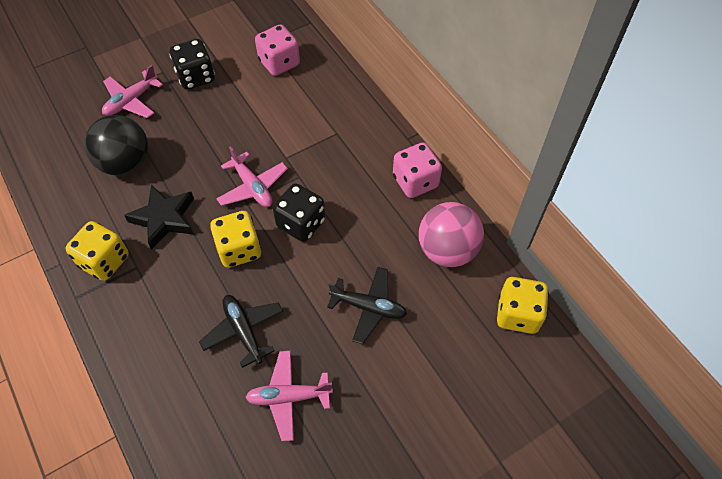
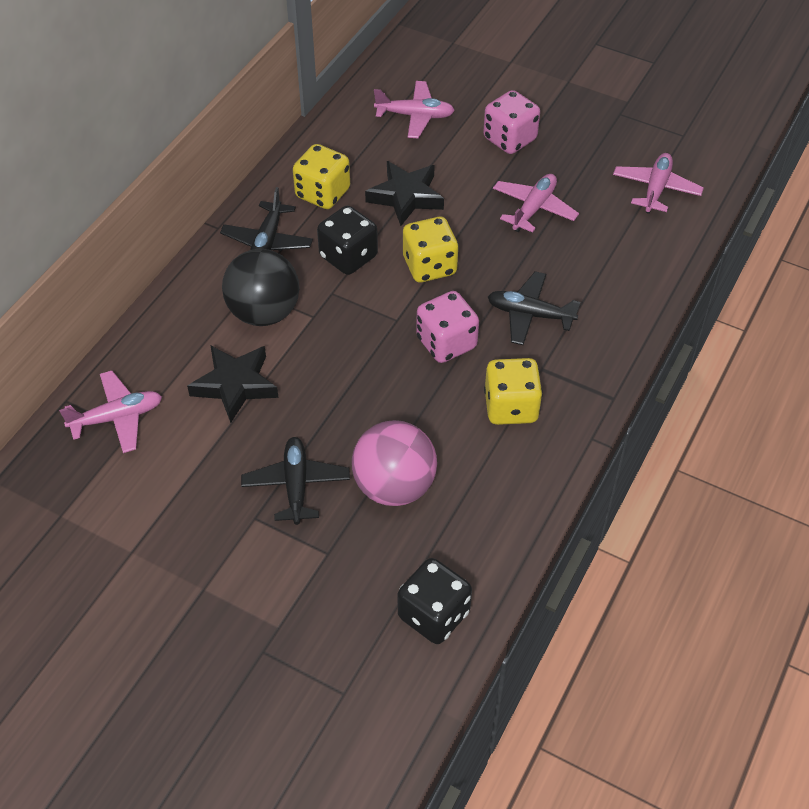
black plane: 2 -> 3
black star: 1 -> 2
pink plane: 3 -> 4

